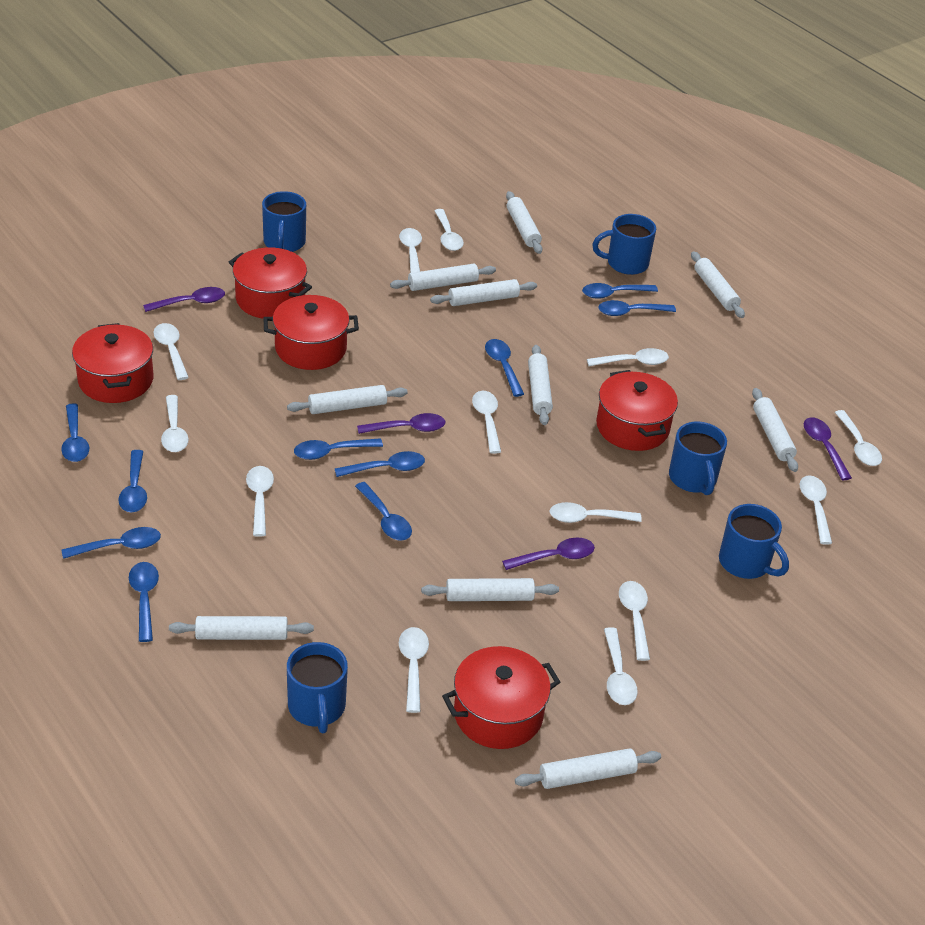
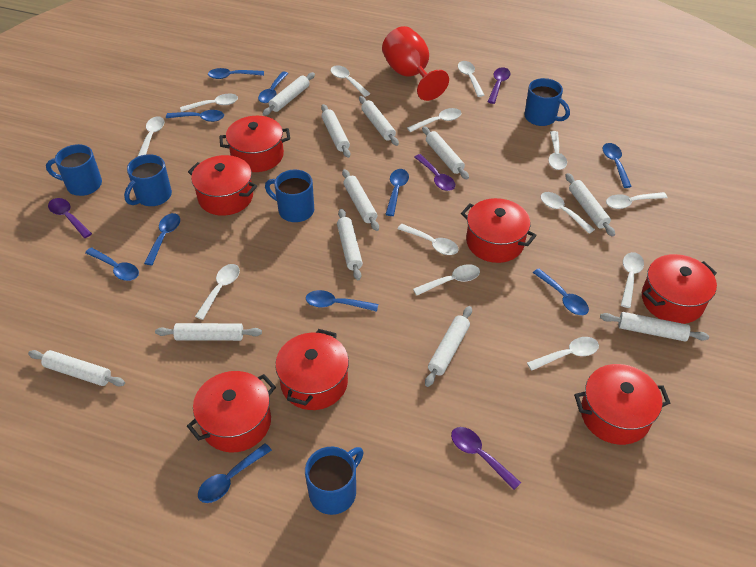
red goblet: 0 -> 1
red pot: 5 -> 7
white rolling pin: 10 -> 11

